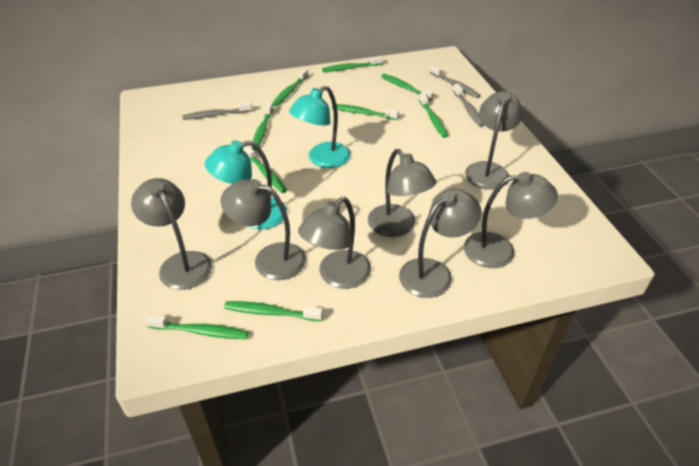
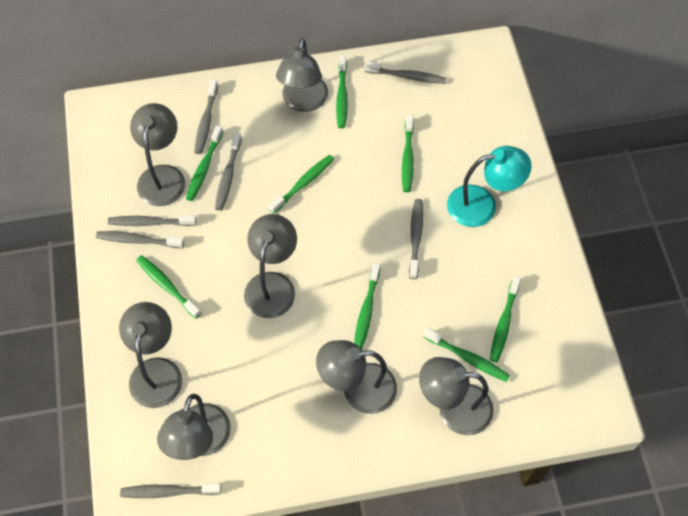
green toothbrush: 9 -> 8
grey toothbrush: 3 -> 7
turquoise lamp: 2 -> 1

